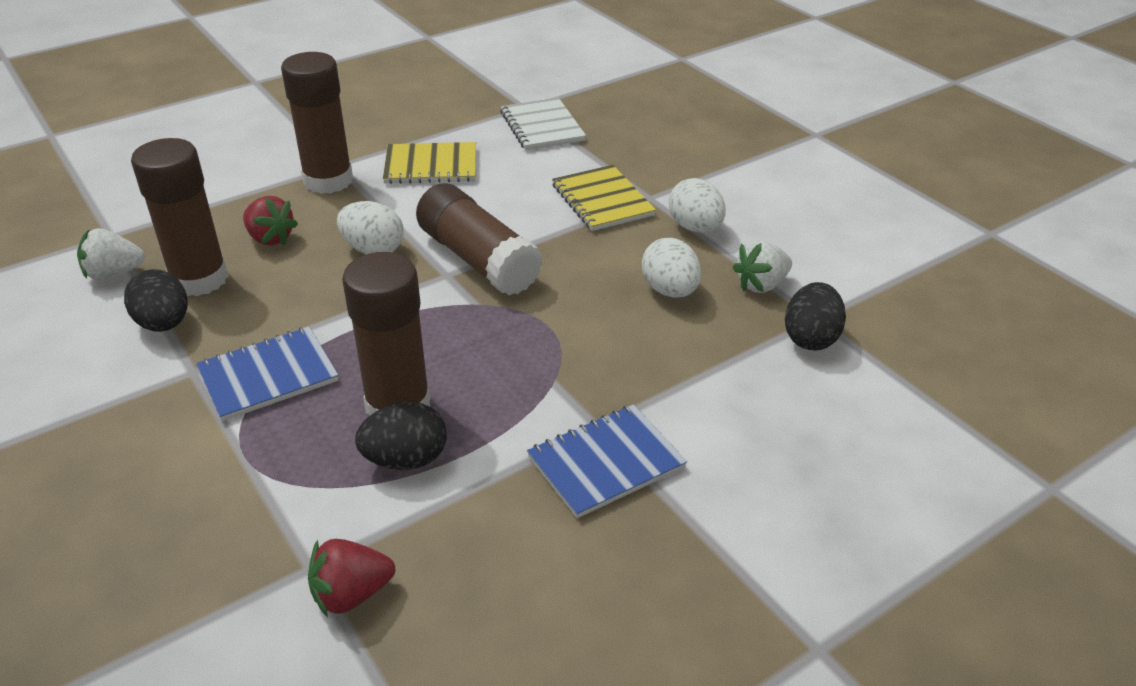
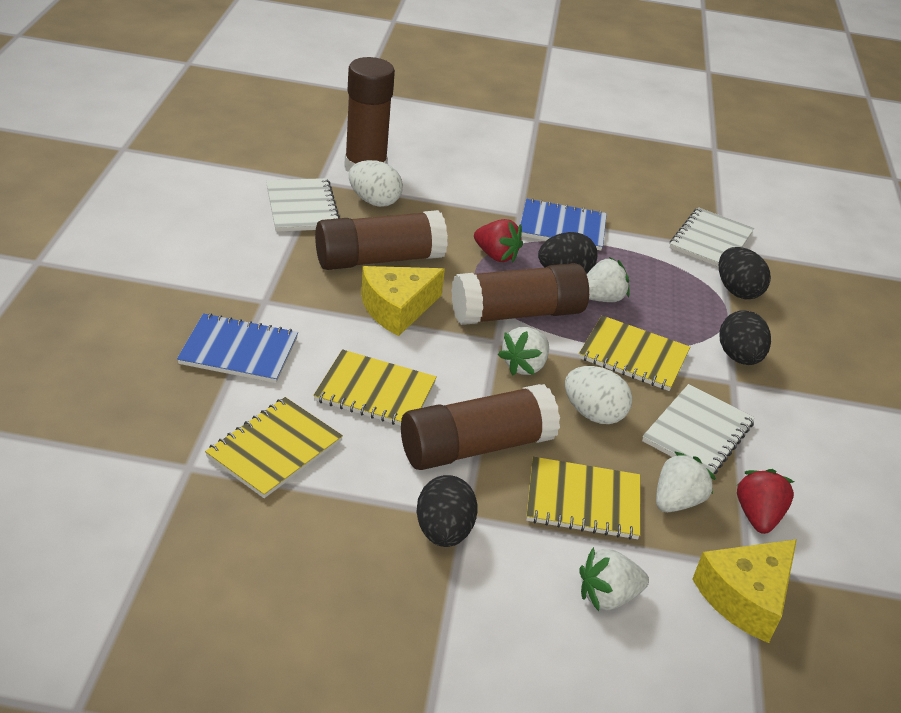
black egg: 3 -> 4
white egg: 3 -> 2
white notebook: 1 -> 3
white strawberry: 2 -> 4
yellow cheese: 0 -> 2
yellow notebook: 2 -> 4

